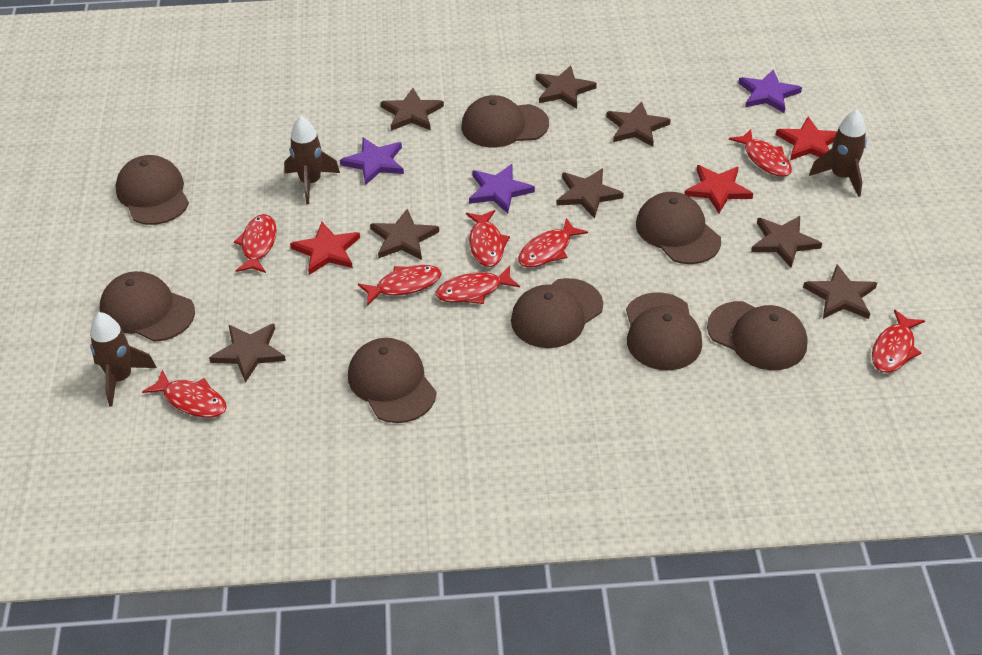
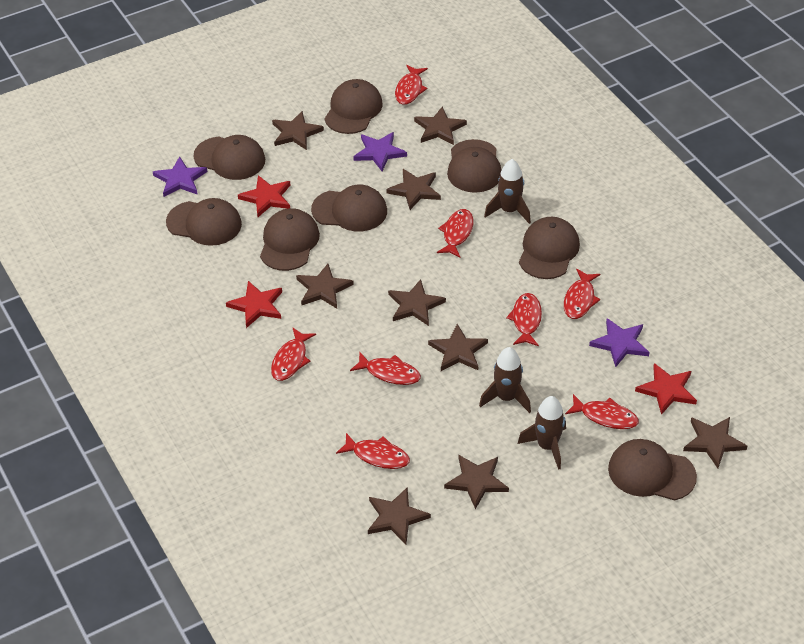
brown star: 8 -> 9

